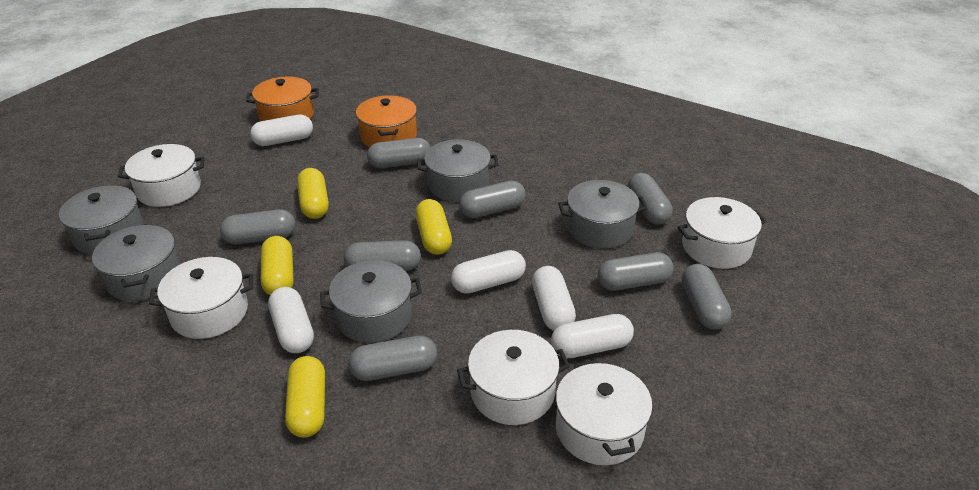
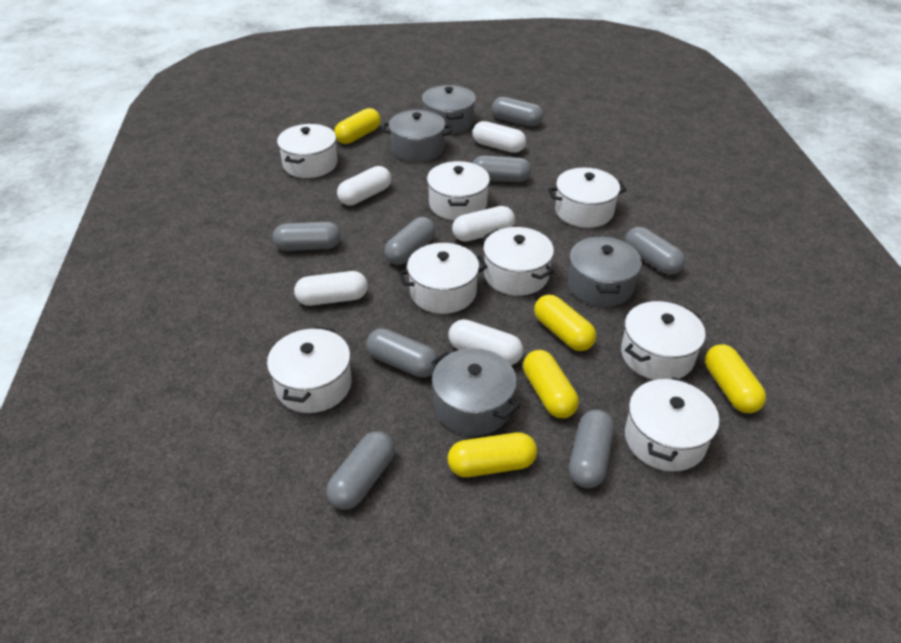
grey pot: 5 -> 4
orange pot: 2 -> 0
white pot: 5 -> 8
yellow capsule: 4 -> 5

